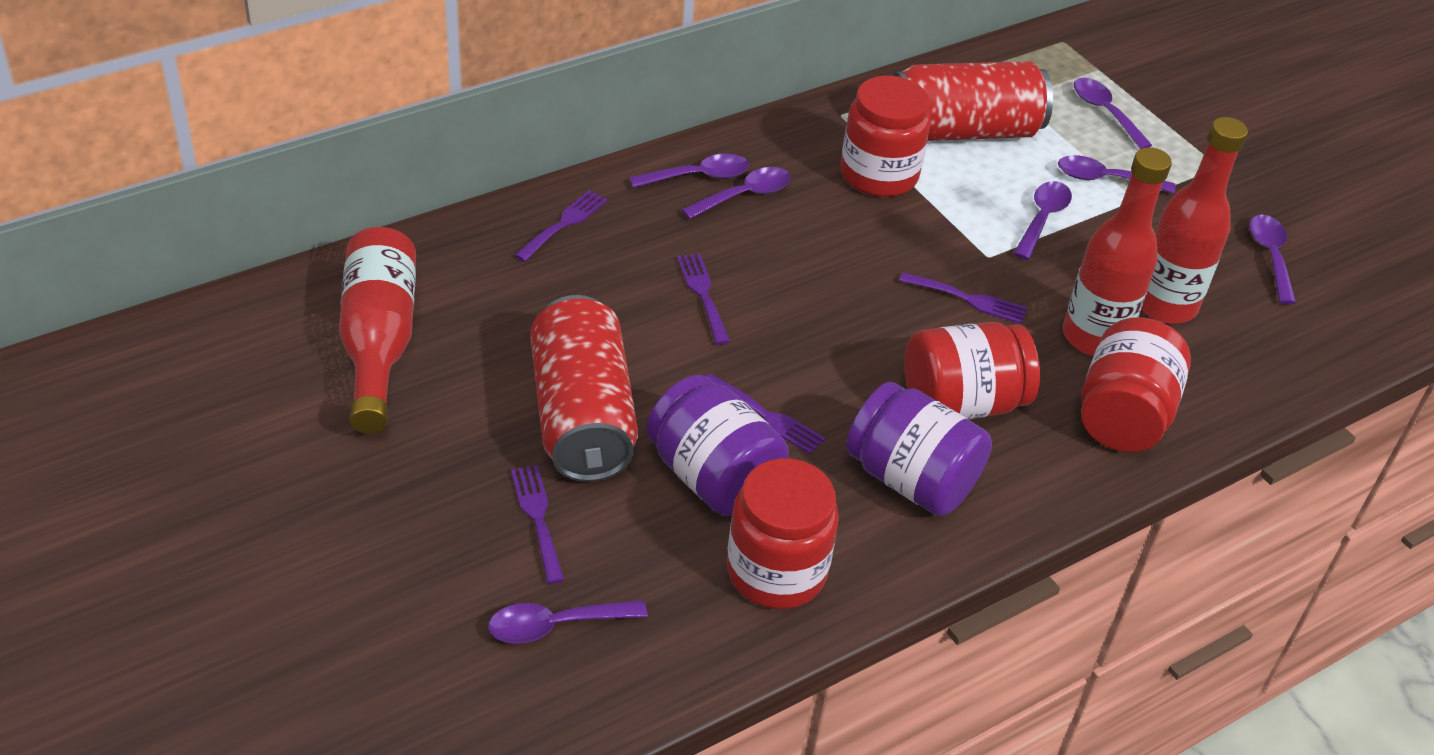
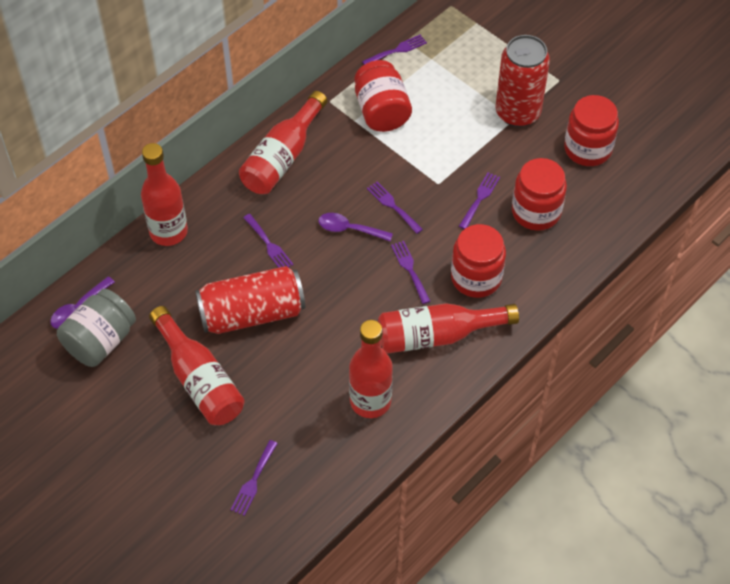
grey jar: 0 -> 1
purple fork: 5 -> 6
purple jar: 2 -> 0
purple spoon: 7 -> 2
red bottle: 3 -> 5

